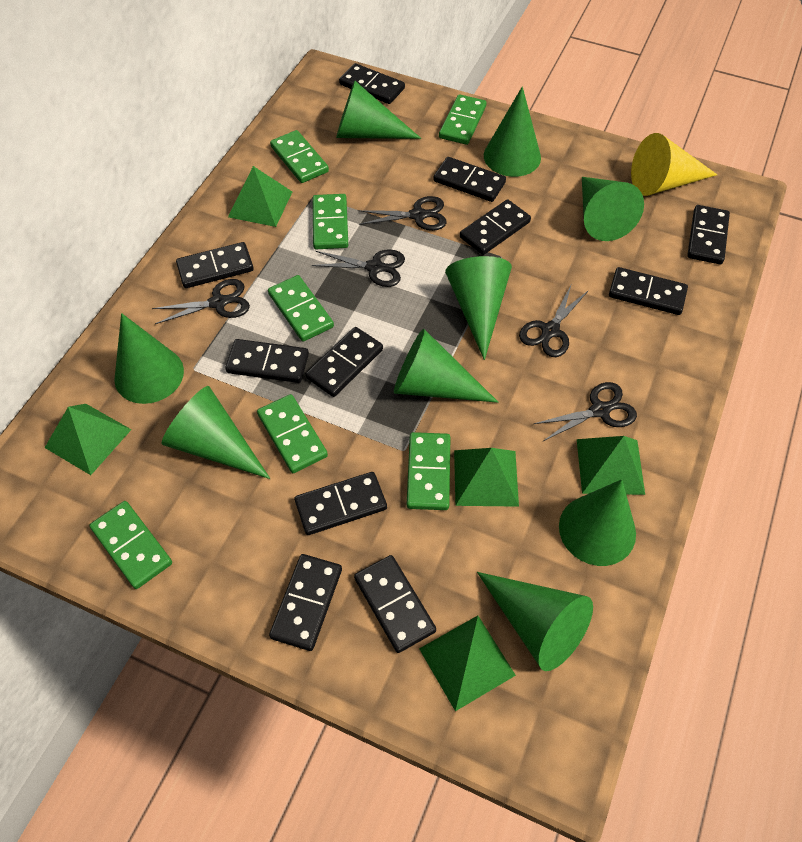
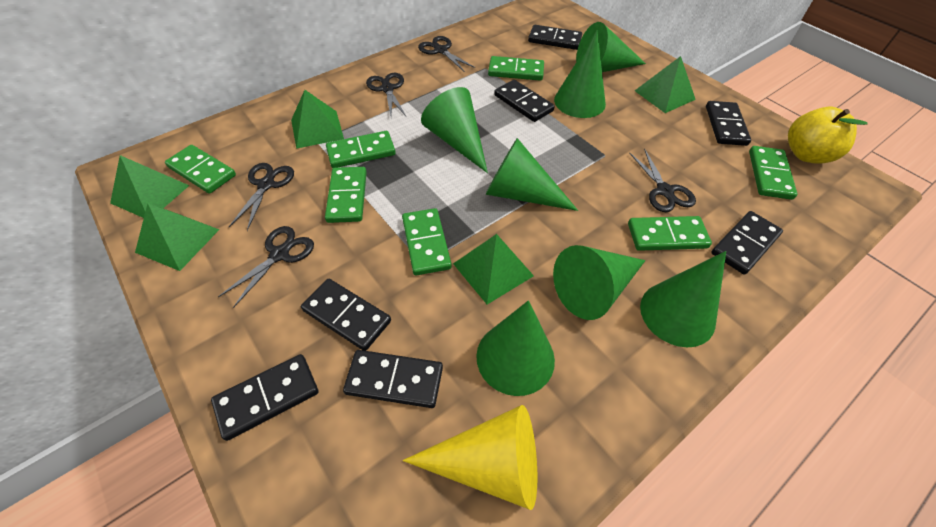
black domino: 11 -> 7
green cone: 9 -> 7
yellow apple: 0 -> 1

